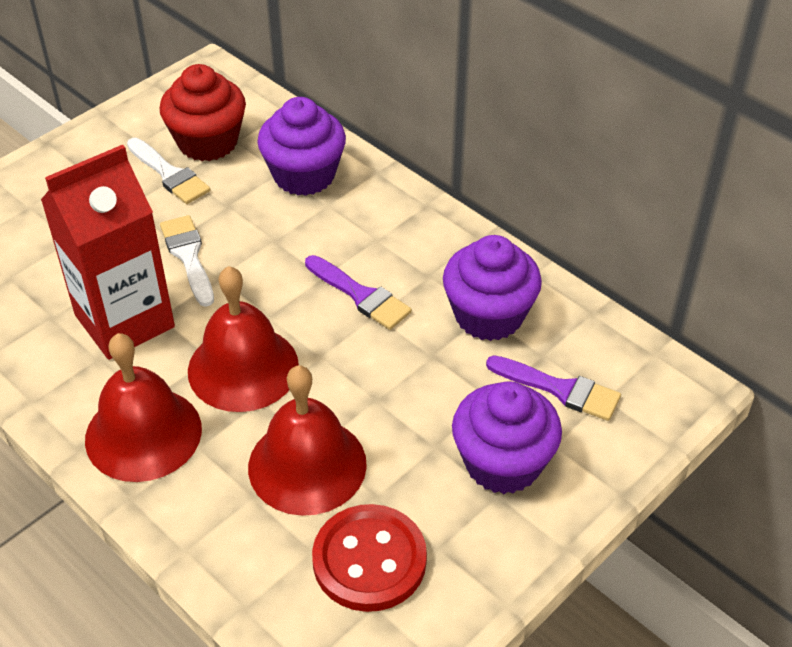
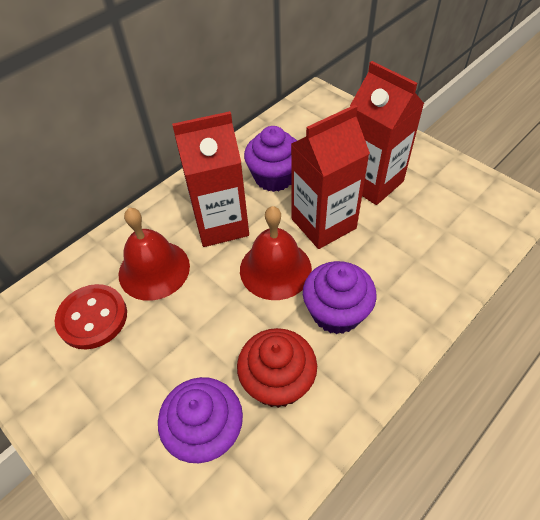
purple brush: 2 -> 0
red bell: 3 -> 2
red carton: 1 -> 3
white brush: 2 -> 0

